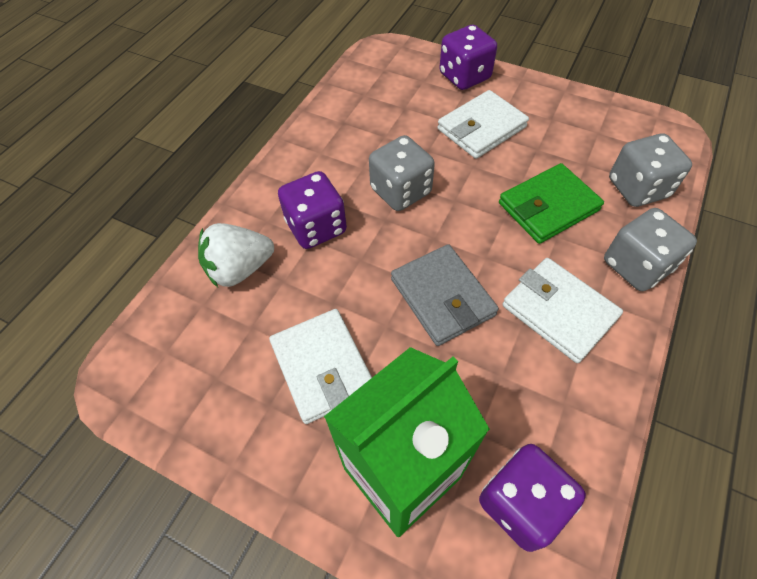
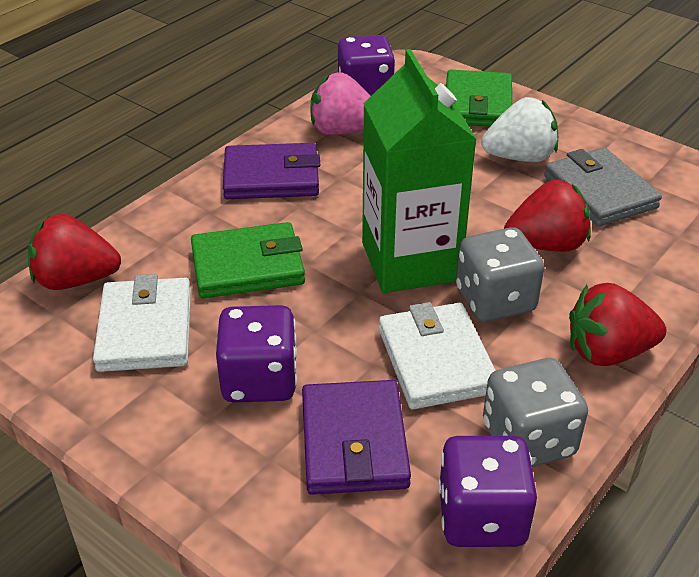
green wallet: 1 -> 2
grey dice: 3 -> 2
pink strawberry: 0 -> 1
purple wallet: 0 -> 2
red strawberry: 0 -> 3
white wallet: 3 -> 2

